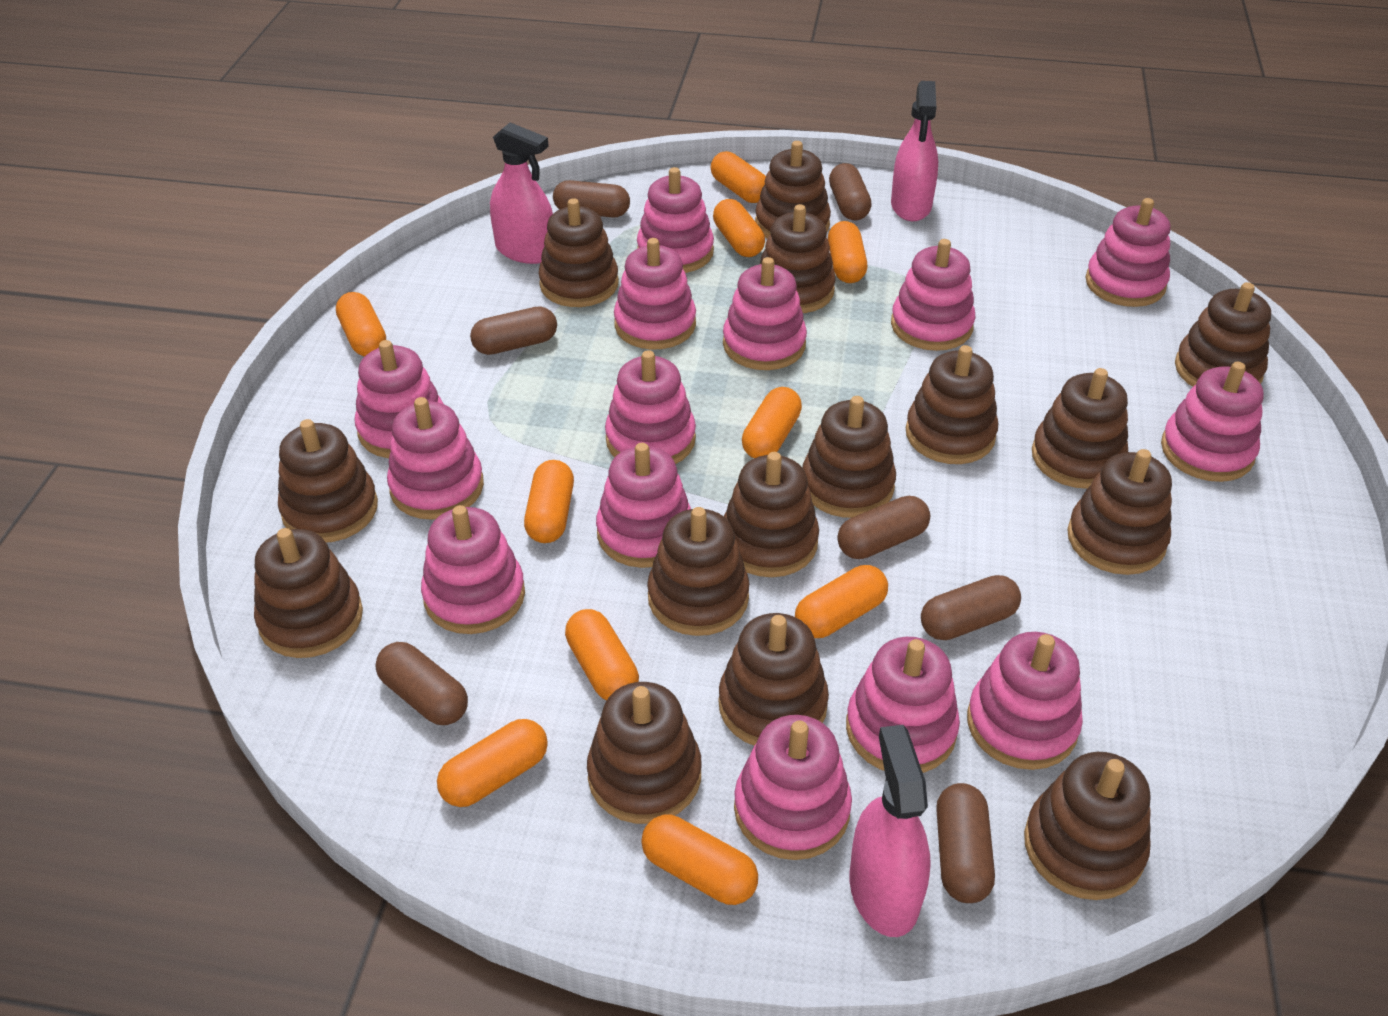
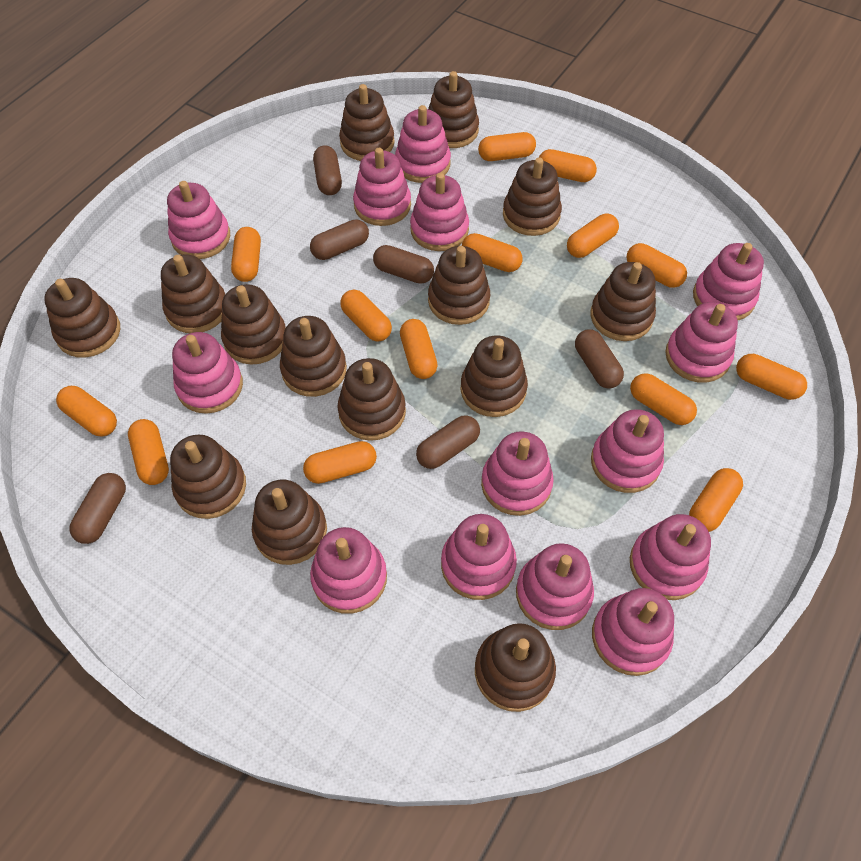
brown capsule: 7 -> 6
brown stacking toy: 15 -> 14
orange capsule: 10 -> 14
pink spray bottle: 3 -> 0

